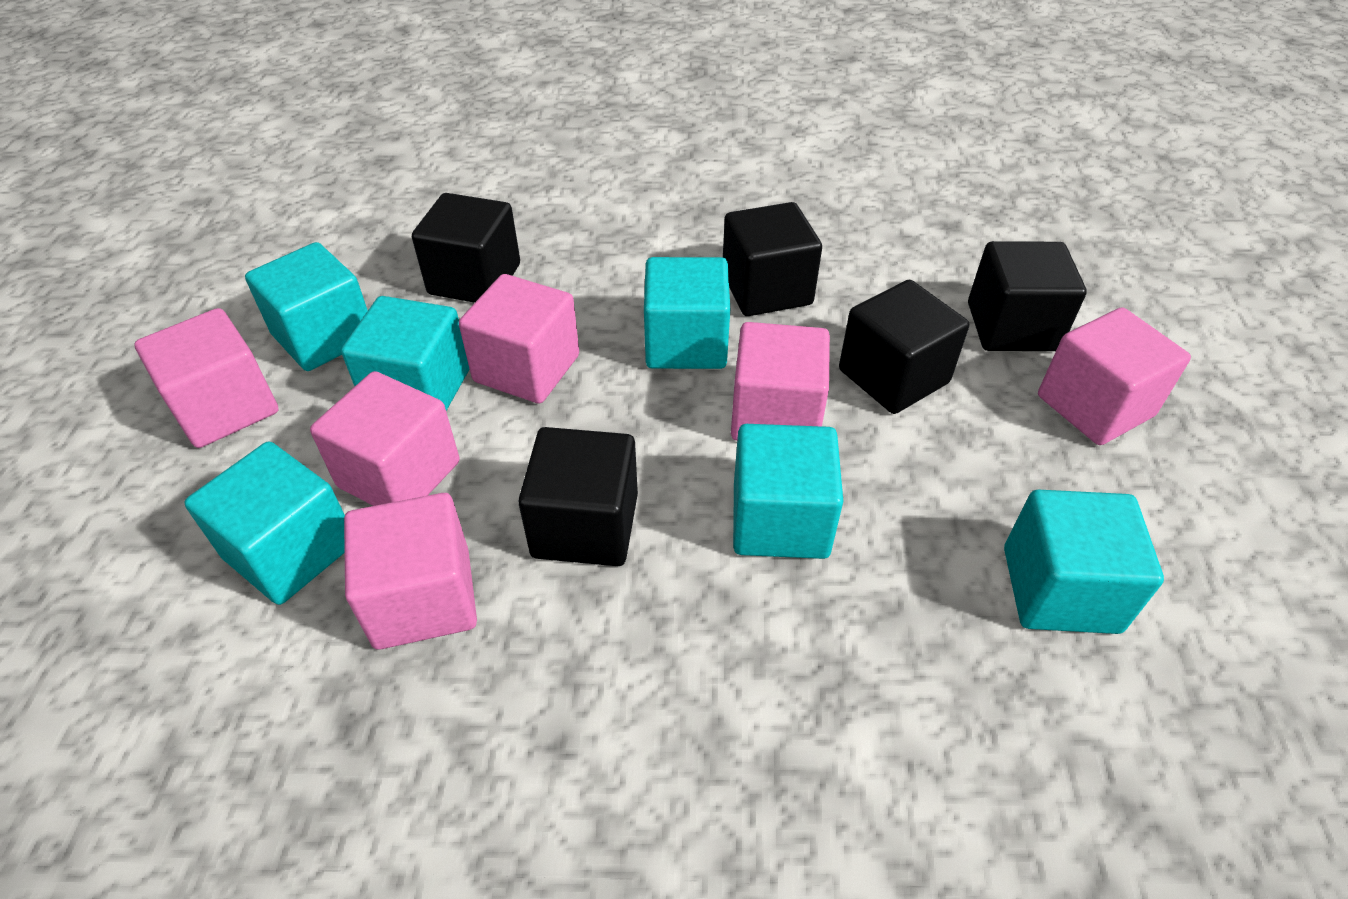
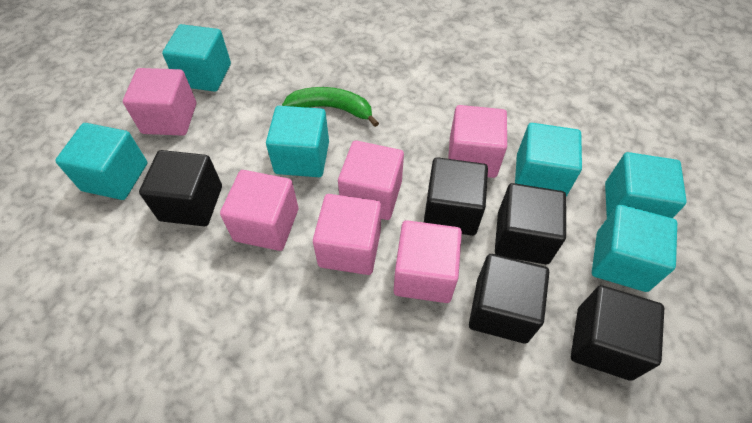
green banana: 0 -> 1

